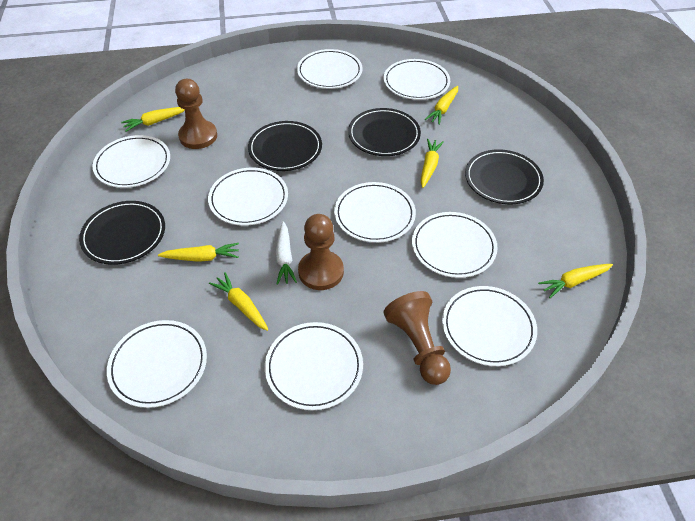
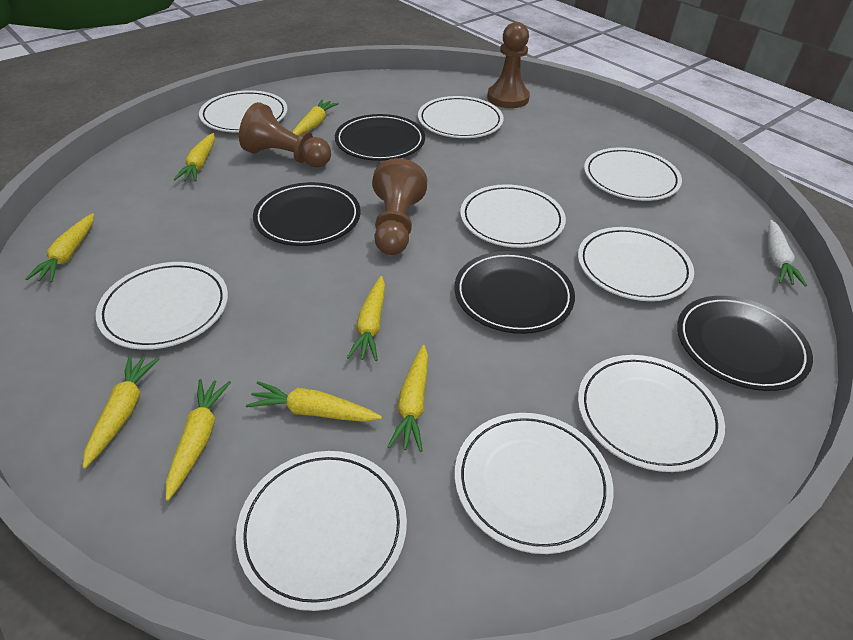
yellow carrot: 6 -> 8

